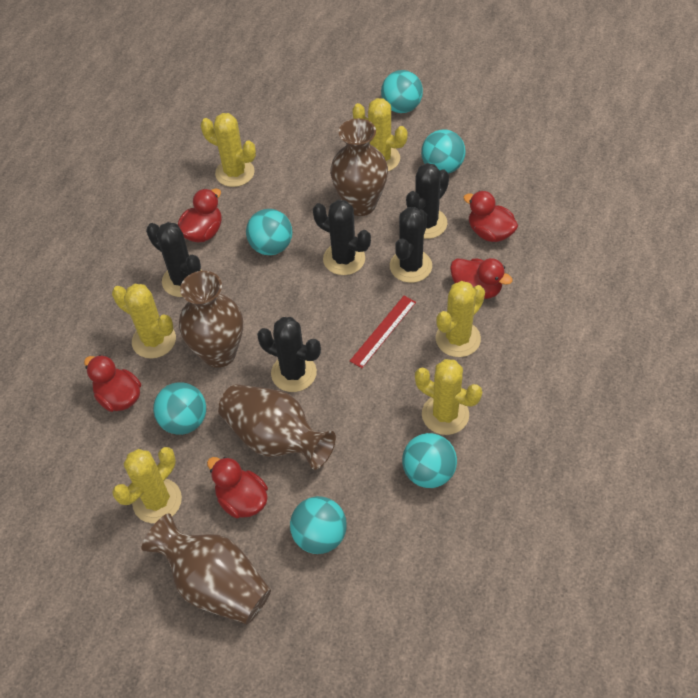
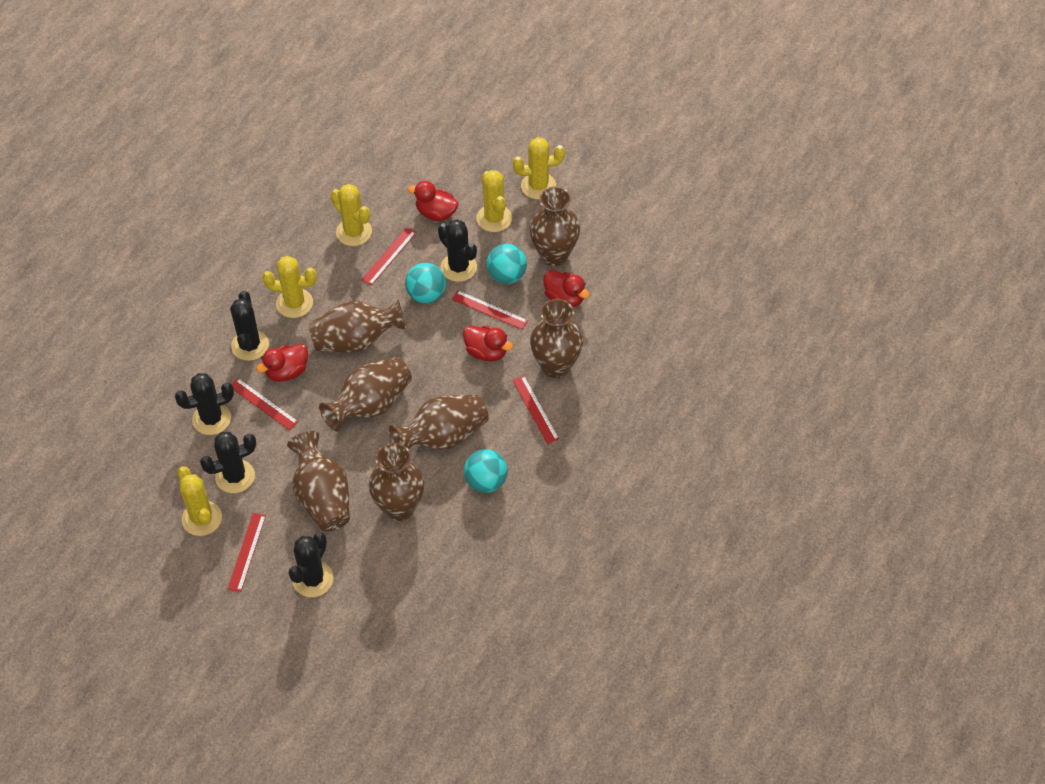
brown vase: 4 -> 7
red duck: 5 -> 4
red ruler: 1 -> 5
turquoise ball: 6 -> 3
yellow cactus: 6 -> 5

